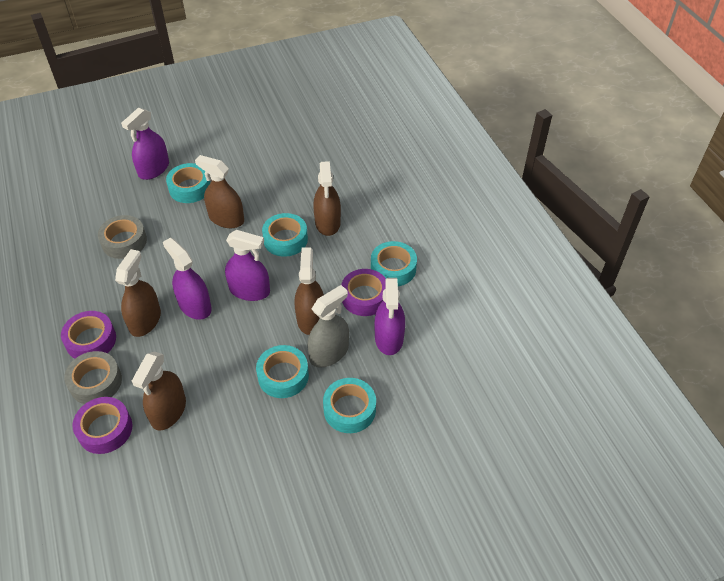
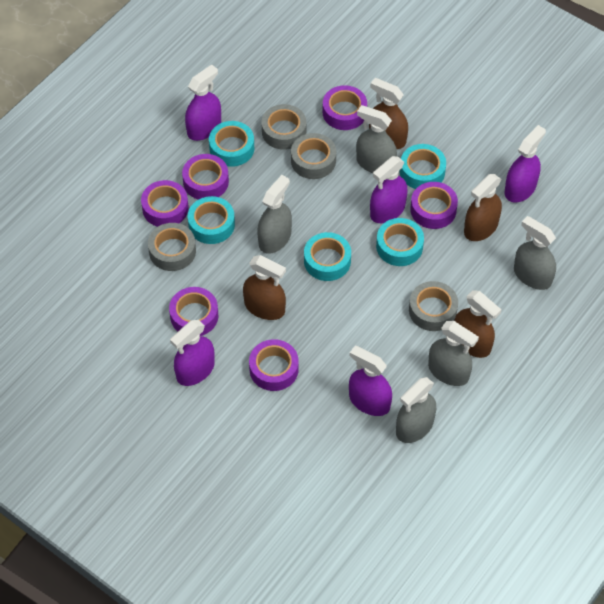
brown spray bottle: 5 -> 4
grey spray bottle: 1 -> 5
grey tape: 2 -> 4
purple spray bottle: 4 -> 5
purple tape: 3 -> 6

